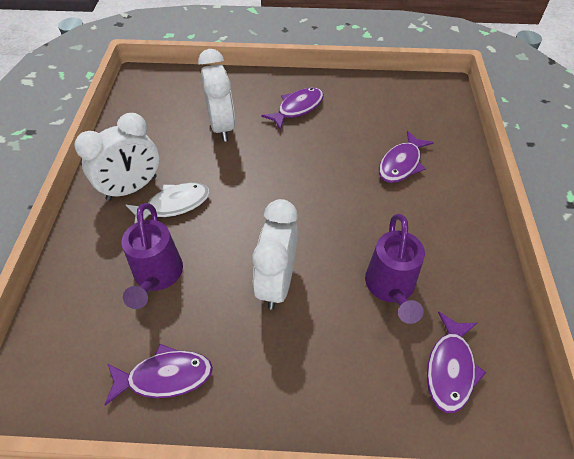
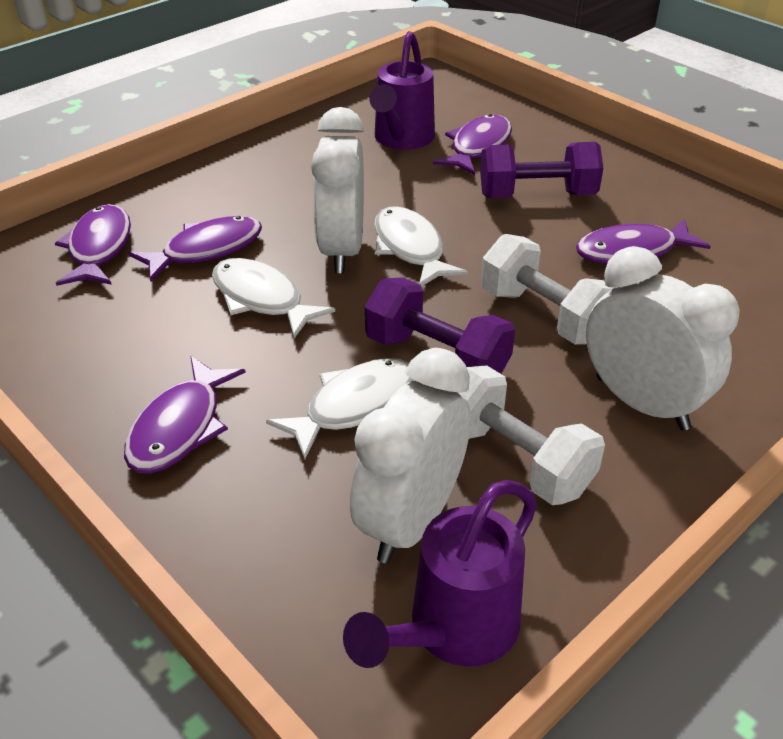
purple dumbbell: 0 -> 2
purple fish: 4 -> 5
white dumbbell: 0 -> 2
white fish: 1 -> 3

